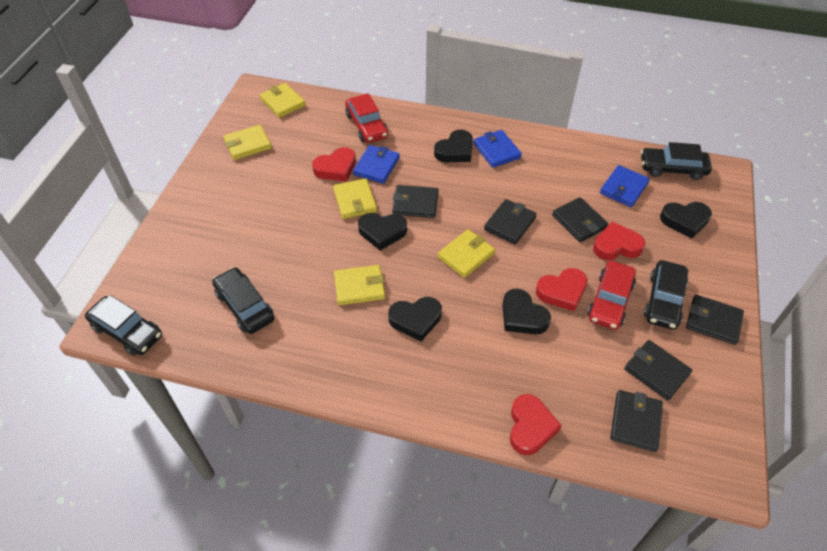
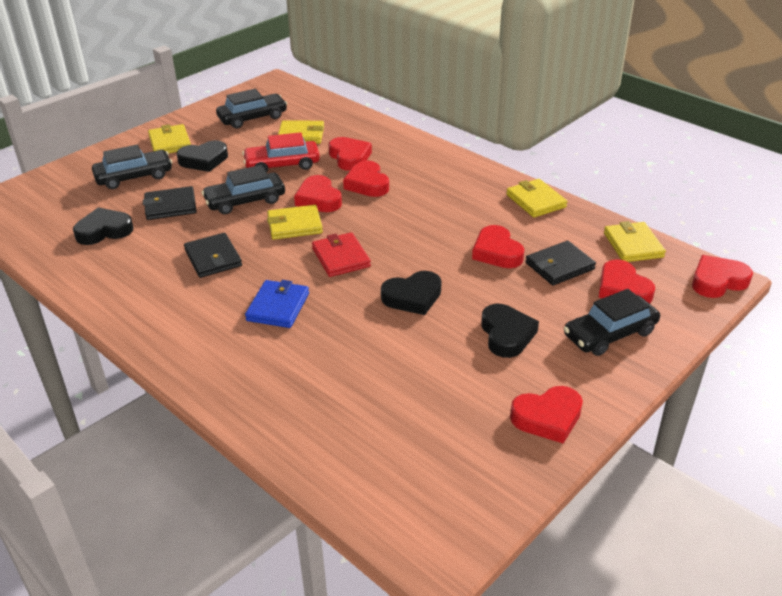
black heart: 5 -> 4
black wallet: 6 -> 3
blue wallet: 3 -> 1
red car: 2 -> 1
red heart: 4 -> 7
red wallet: 0 -> 1

